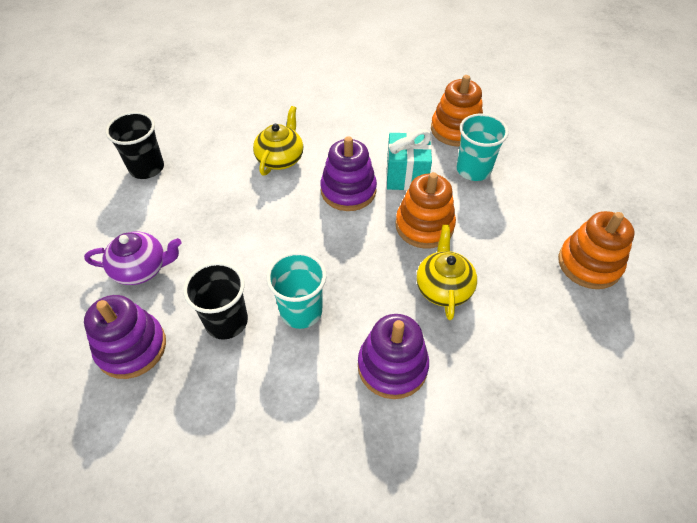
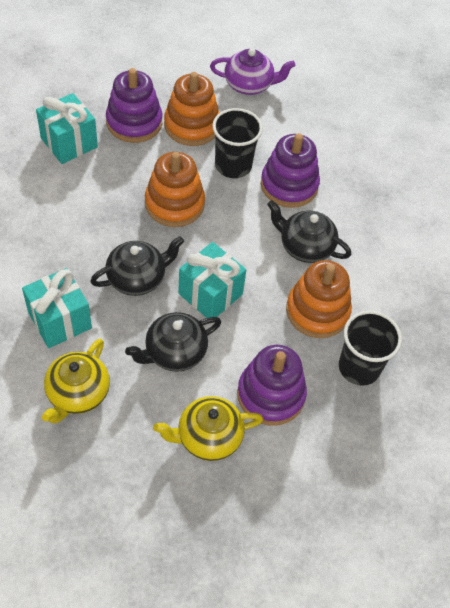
black teapot: 0 -> 3
turquoise cup: 2 -> 0
turquoise gift: 1 -> 3

